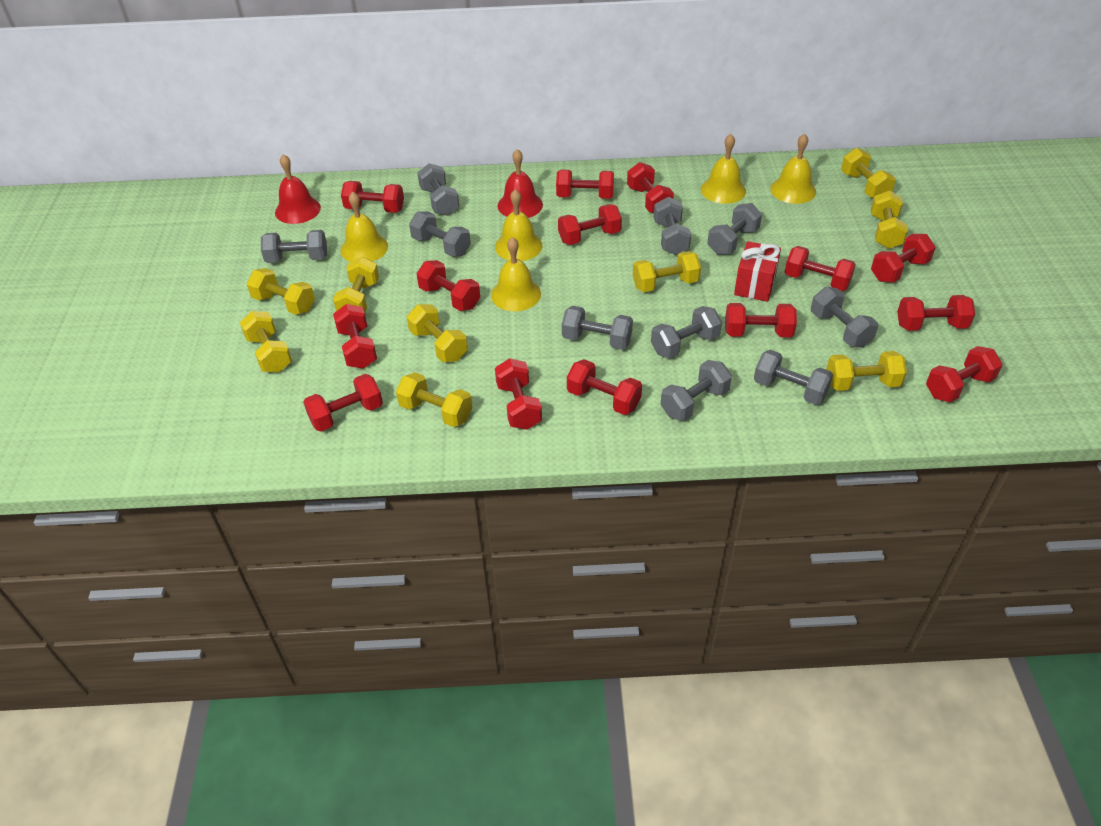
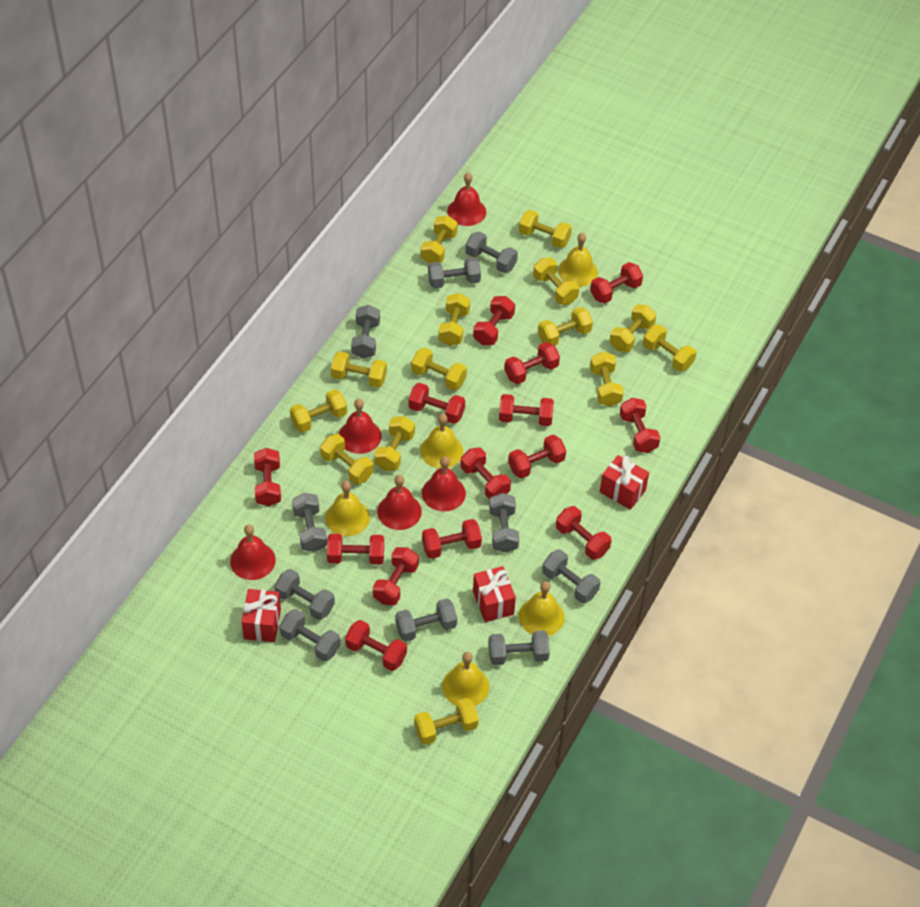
red bell: 2 -> 5
red gift: 1 -> 3
yellow dumbbell: 9 -> 14

